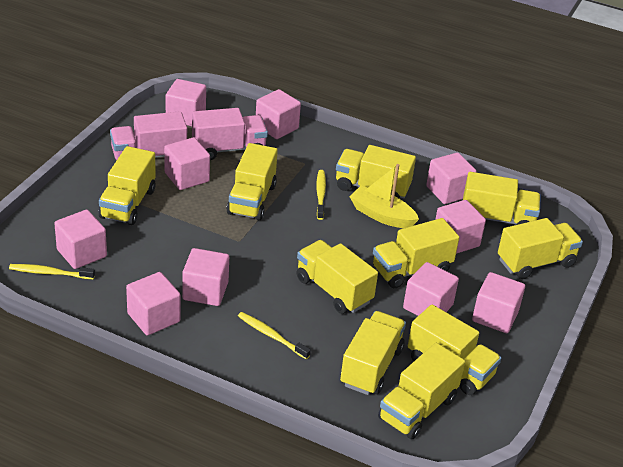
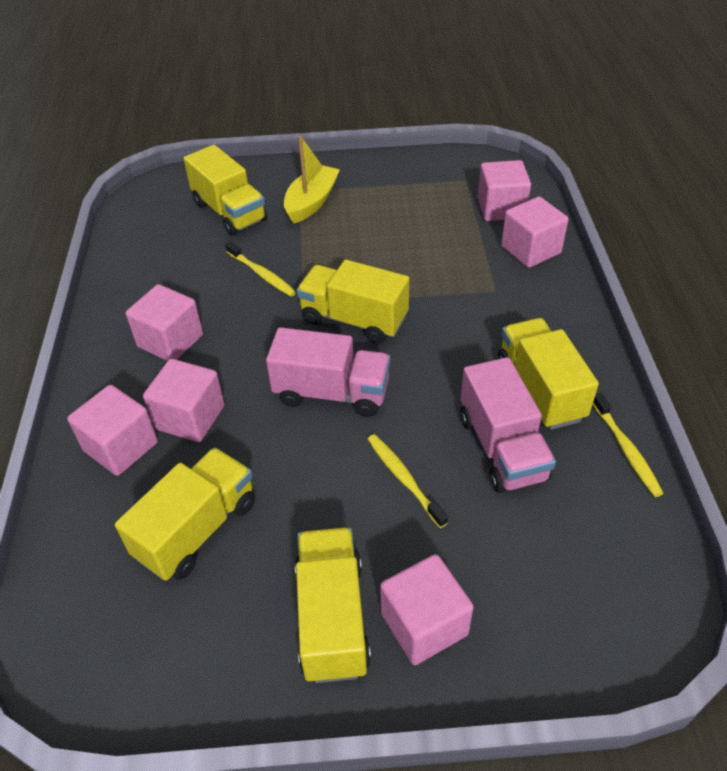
pink cube: 10 -> 6
yellow truck: 10 -> 5

